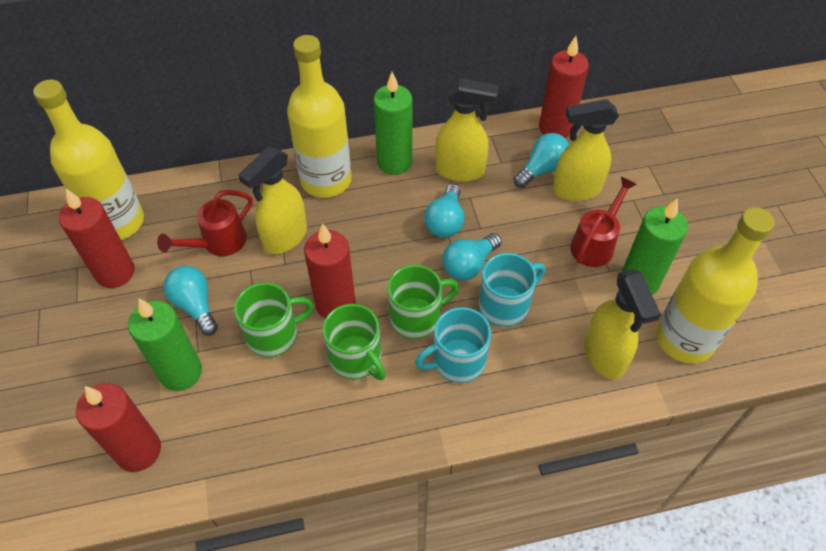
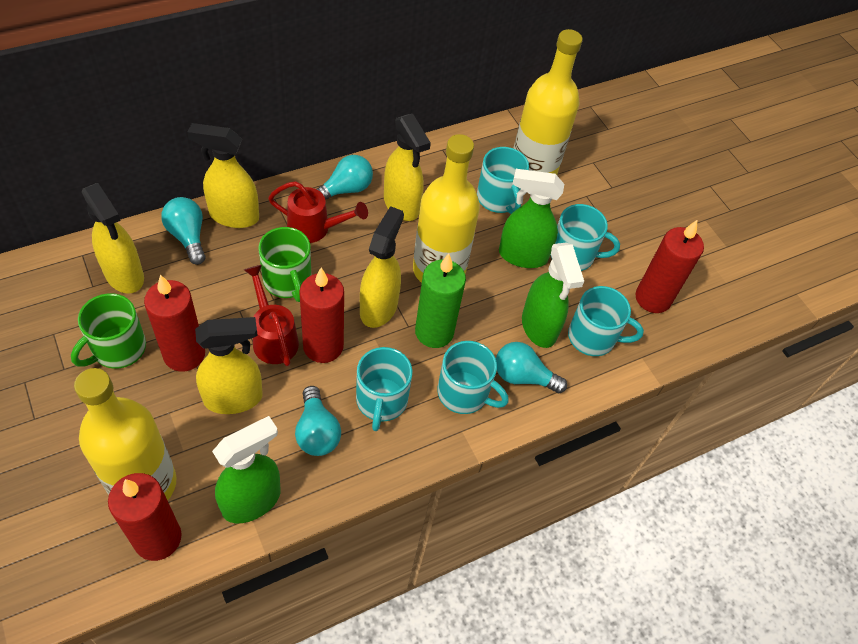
green candle: 3 -> 1
green mug: 3 -> 2
green spray bottle: 0 -> 3
turquoise mug: 2 -> 5
yellow spray bottle: 4 -> 5

